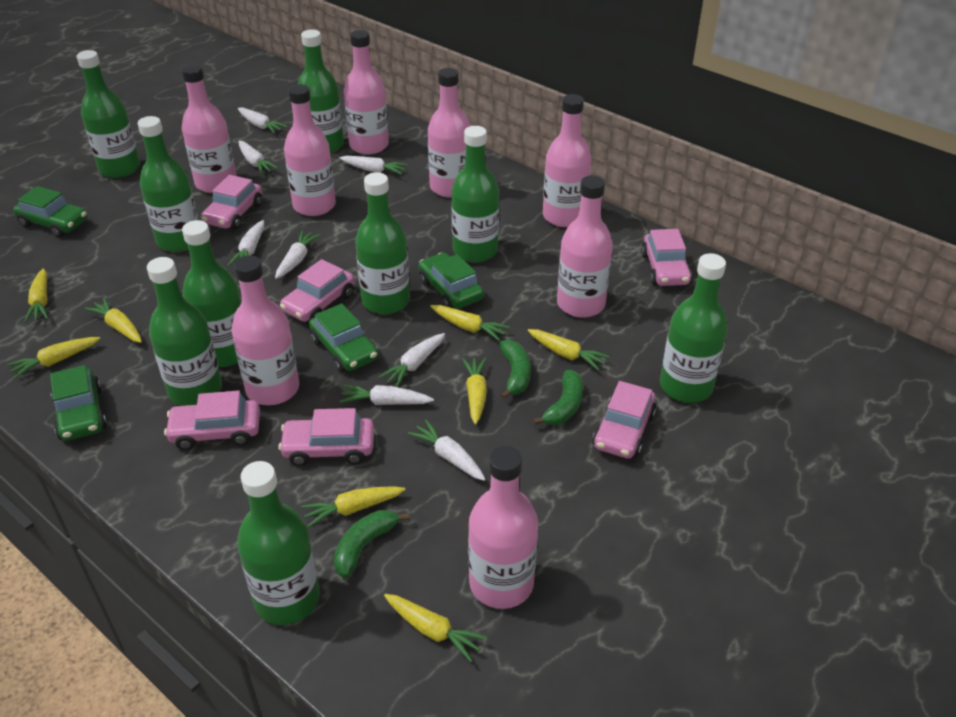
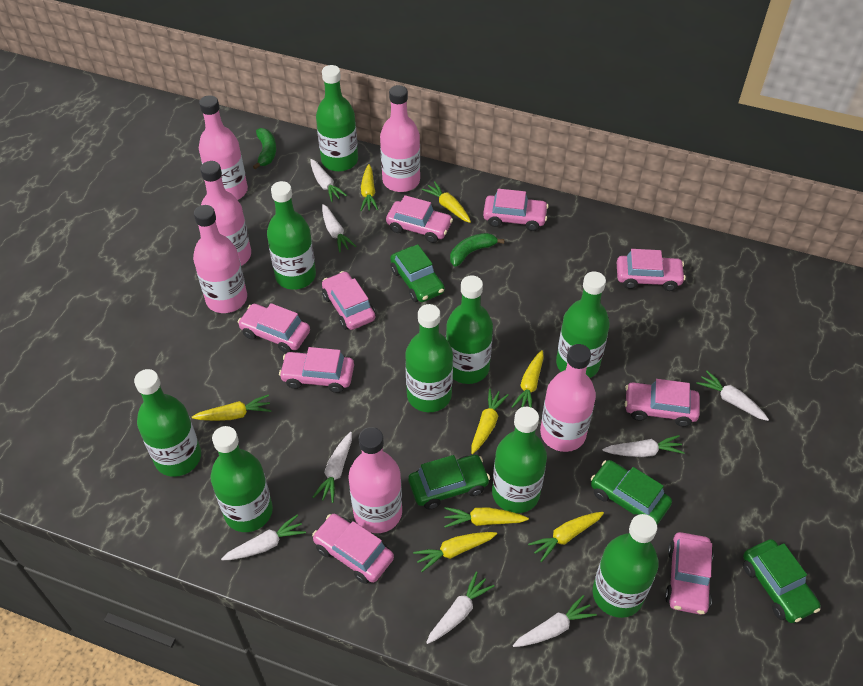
green banana: 3 -> 2
pink bottle: 8 -> 6
pink car: 6 -> 9

